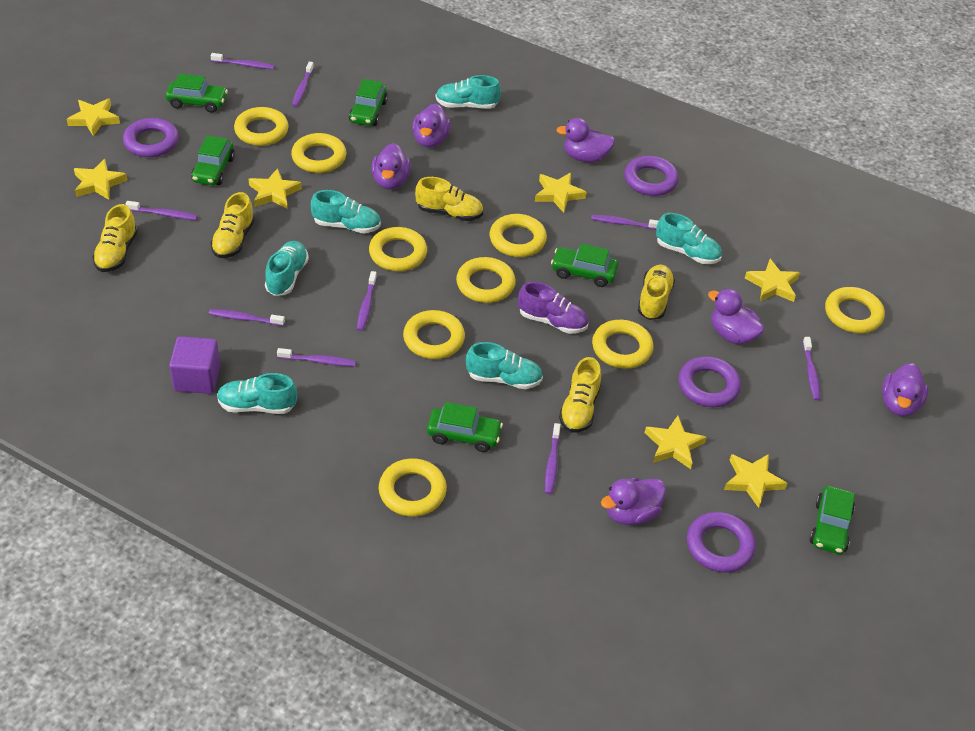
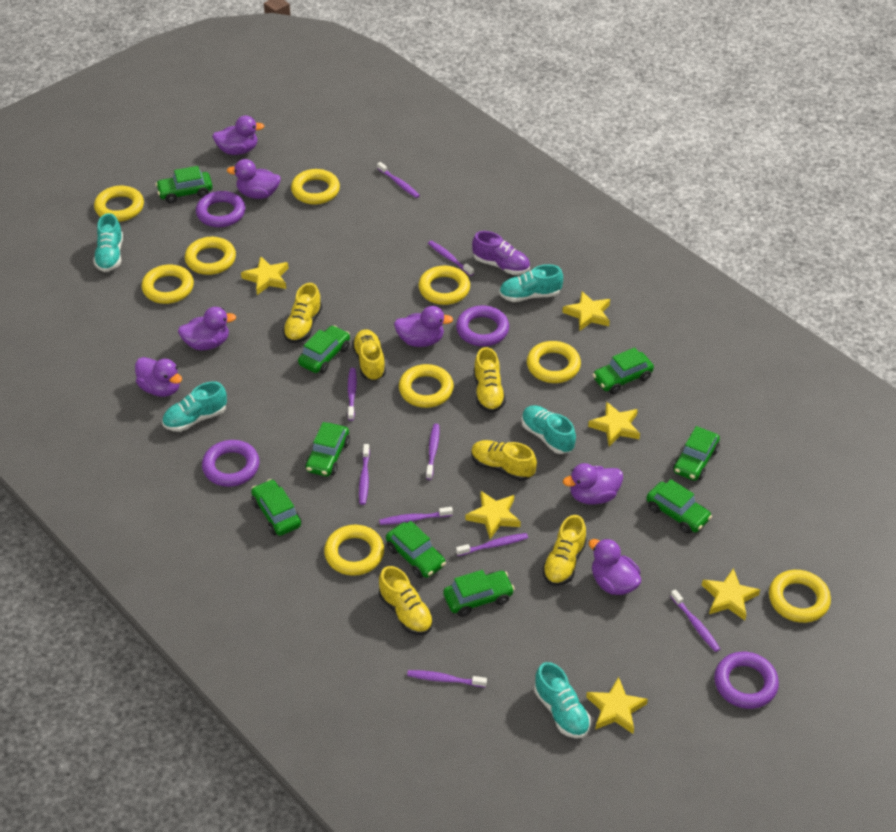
green car: 6 -> 9
purple cube: 1 -> 0
purple duck: 6 -> 7
turquoise shoe: 6 -> 5
yellow shoe: 5 -> 6
yellow star: 7 -> 6

